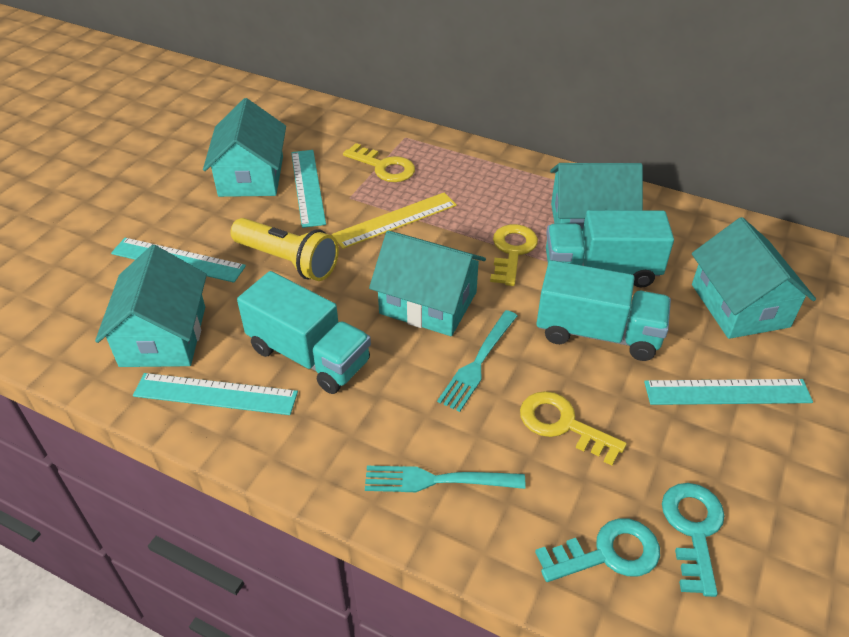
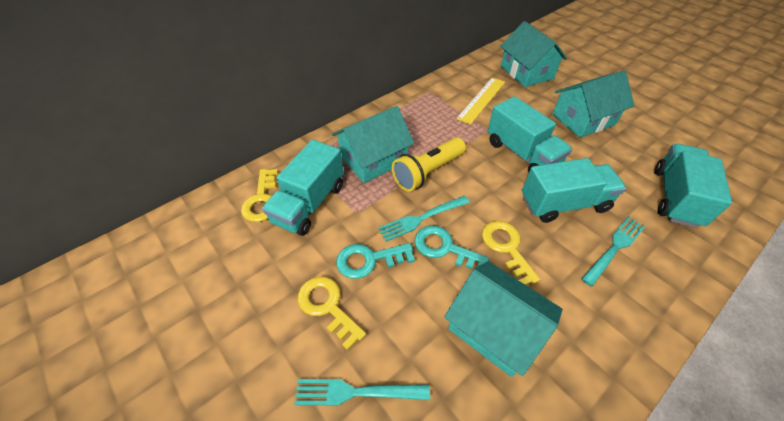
turquoise fork: 2 -> 3
turquoise house: 5 -> 4
turquoise ruler: 4 -> 0
turquoise truck: 3 -> 4

